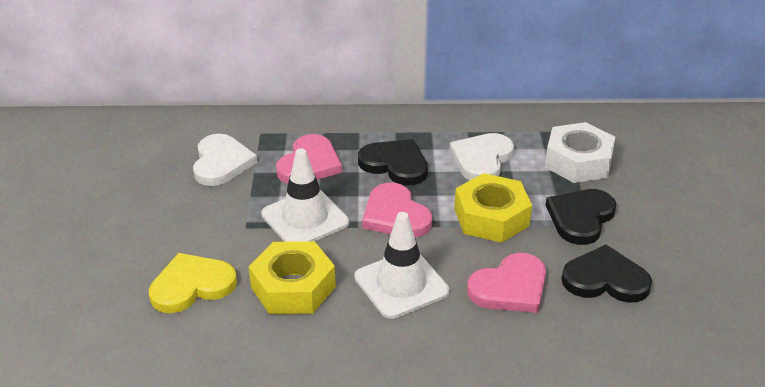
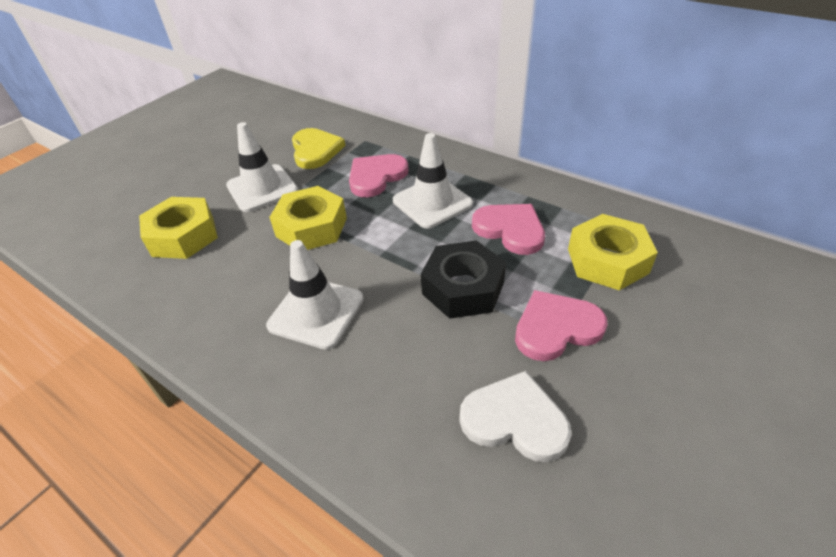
black heart: 3 -> 0
black nut: 0 -> 1
white heart: 2 -> 1
white nut: 1 -> 0
white traffic cone: 2 -> 3
yellow nut: 2 -> 3

